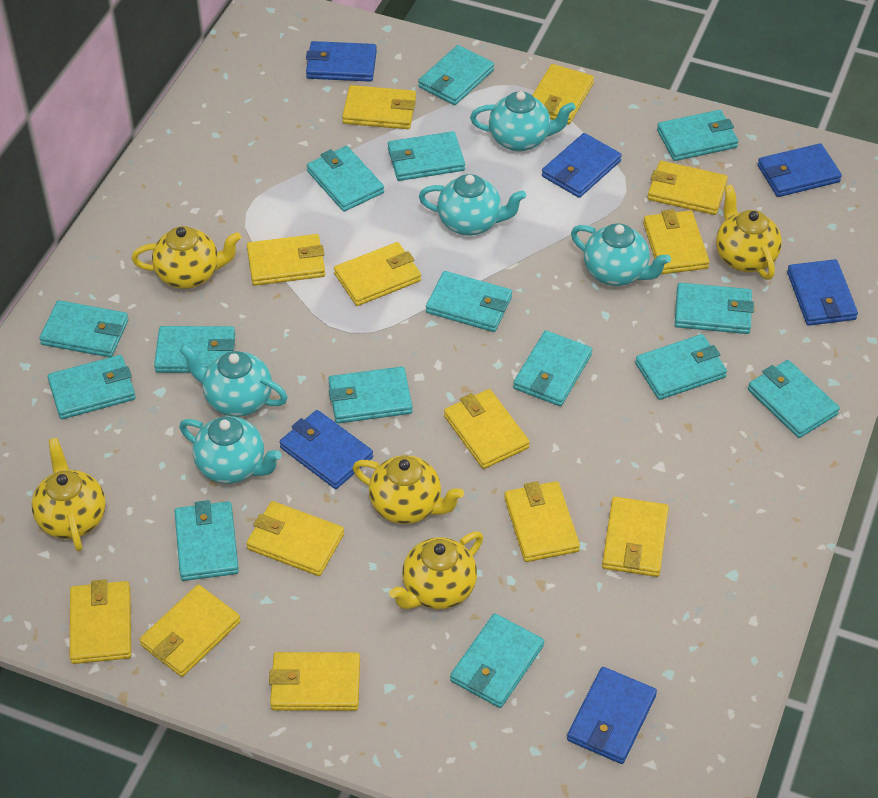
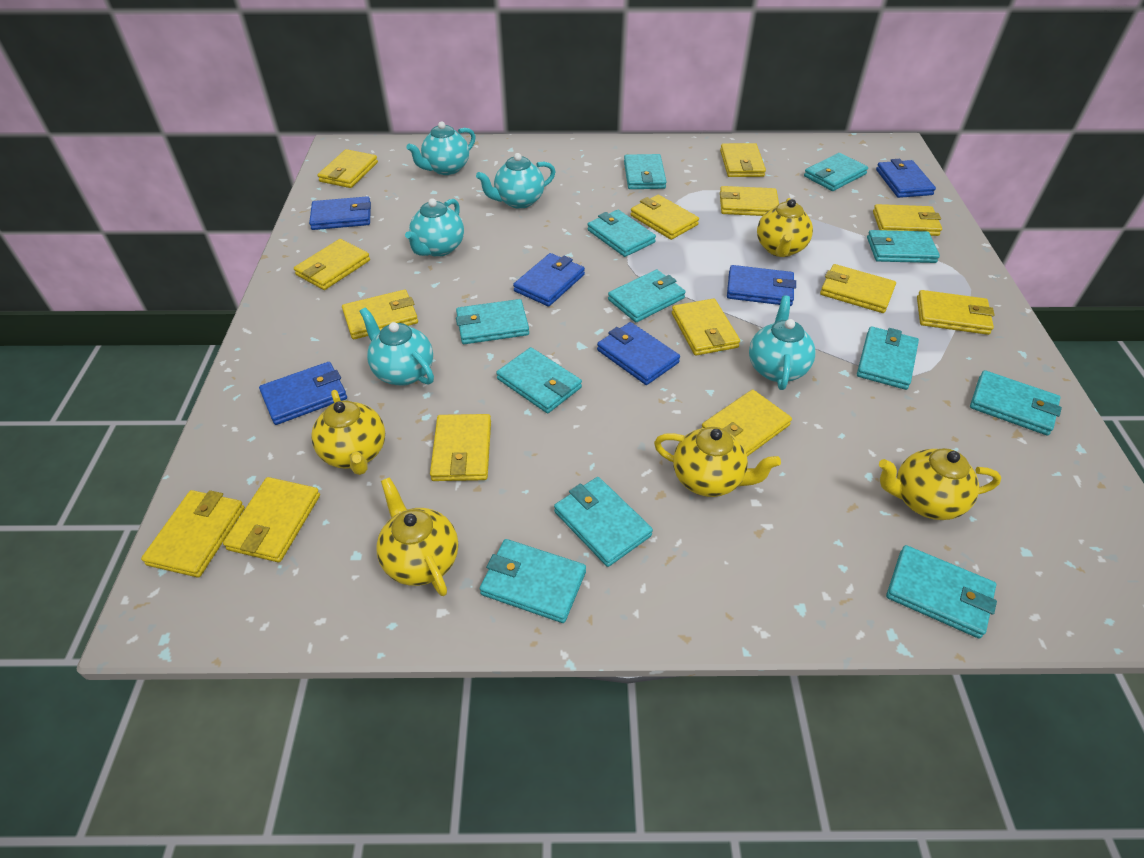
turquoise wallet: 15 -> 12
yellow wallet: 13 -> 14

